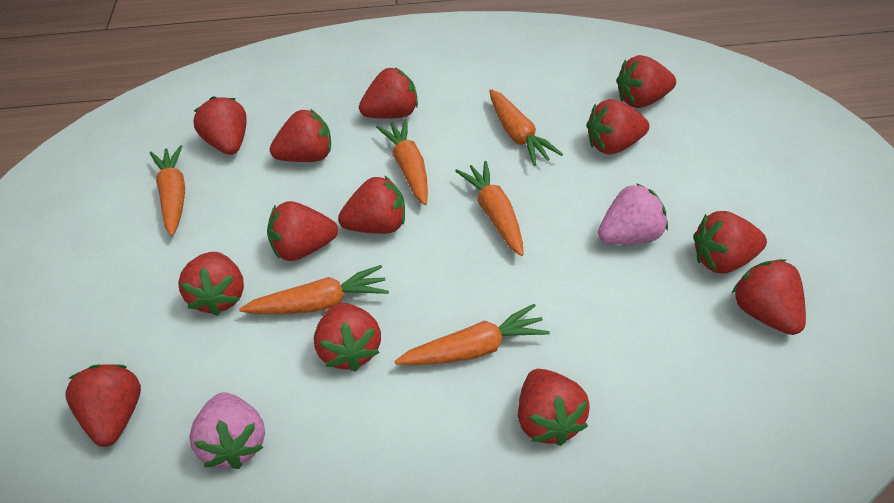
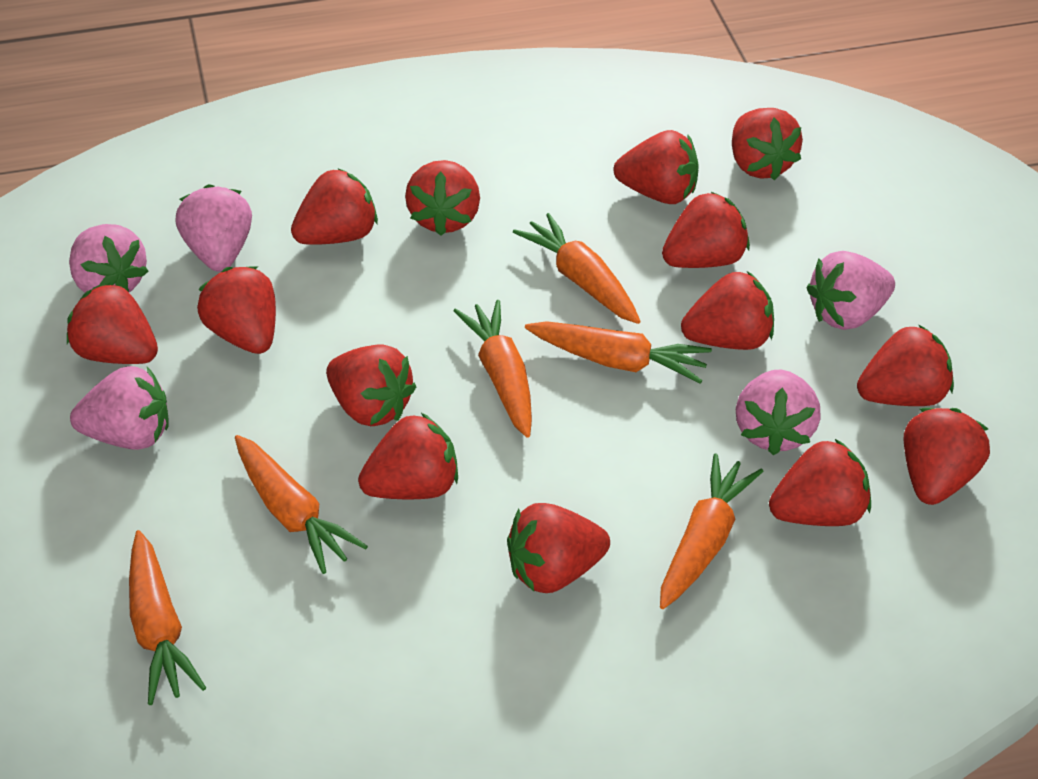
pink strawberry: 2 -> 5
red strawberry: 13 -> 14

